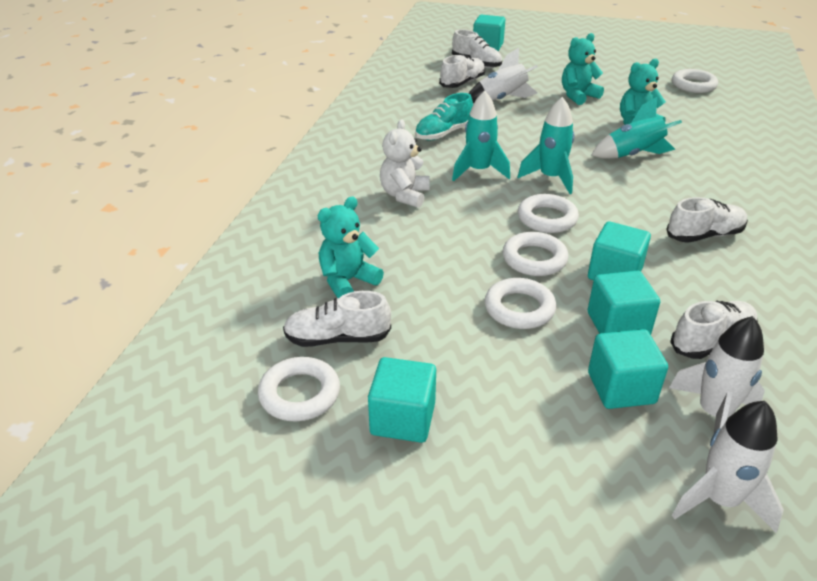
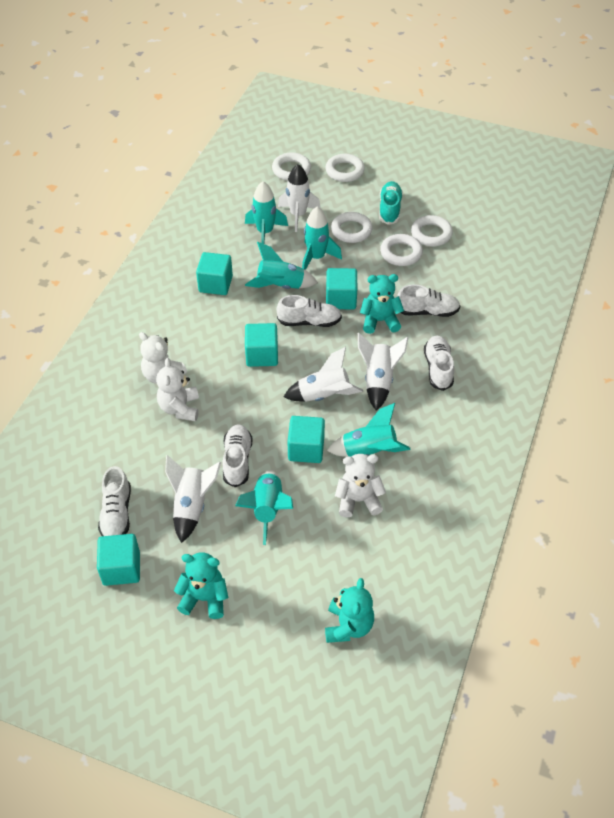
turquoise rocket: 3 -> 5
white rocket: 3 -> 4
white teddy bear: 1 -> 3

